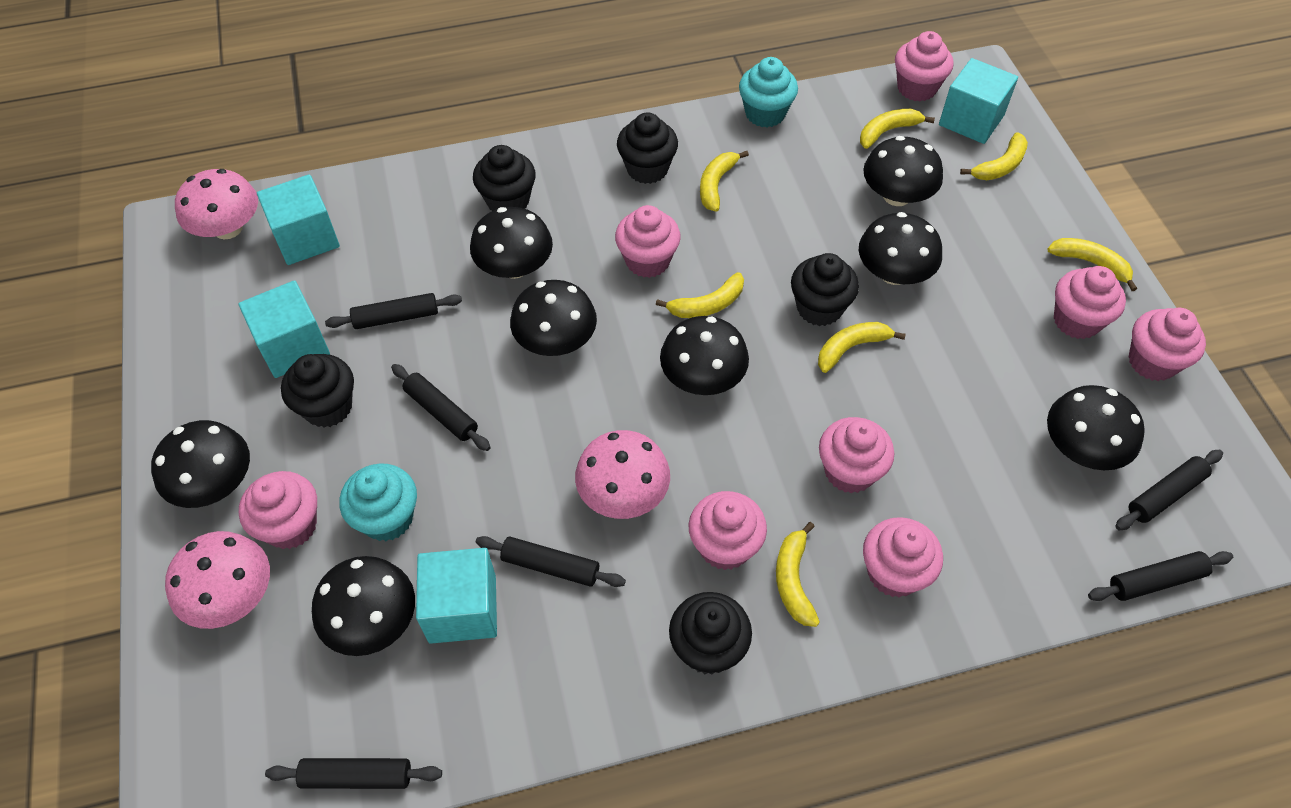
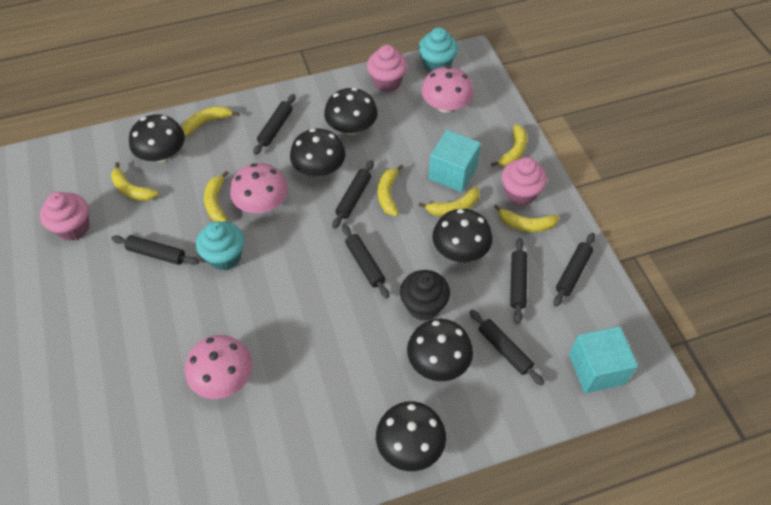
black cupcake: 5 -> 1
black mushroom: 8 -> 6
black rolling pin: 6 -> 7
pink cupcake: 8 -> 3
turquoise cube: 4 -> 2

